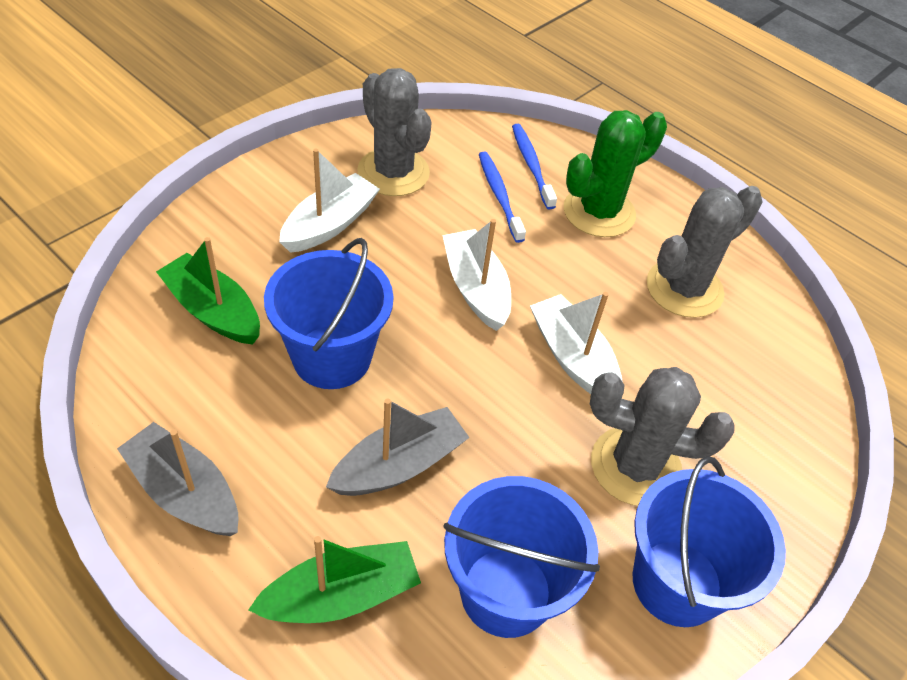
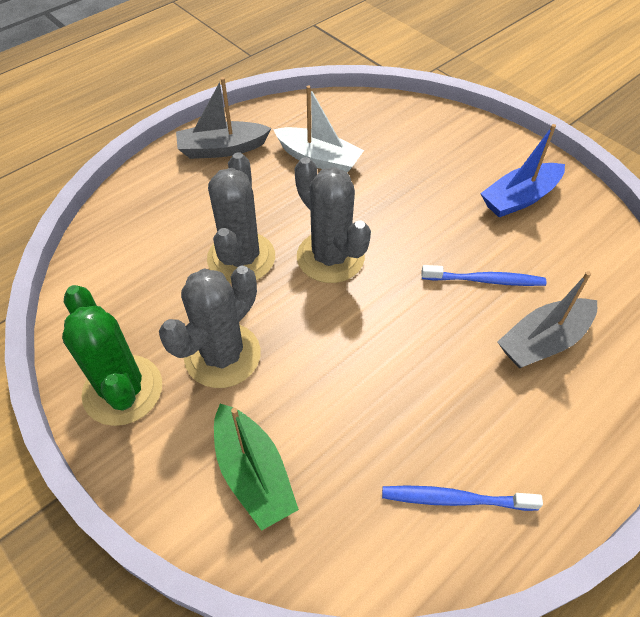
blue boat: 0 -> 1
blue bucket: 3 -> 0
green boat: 2 -> 1
white boat: 3 -> 1

